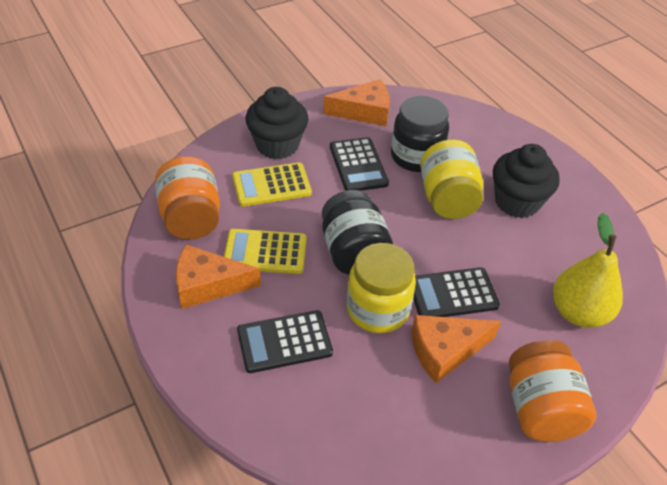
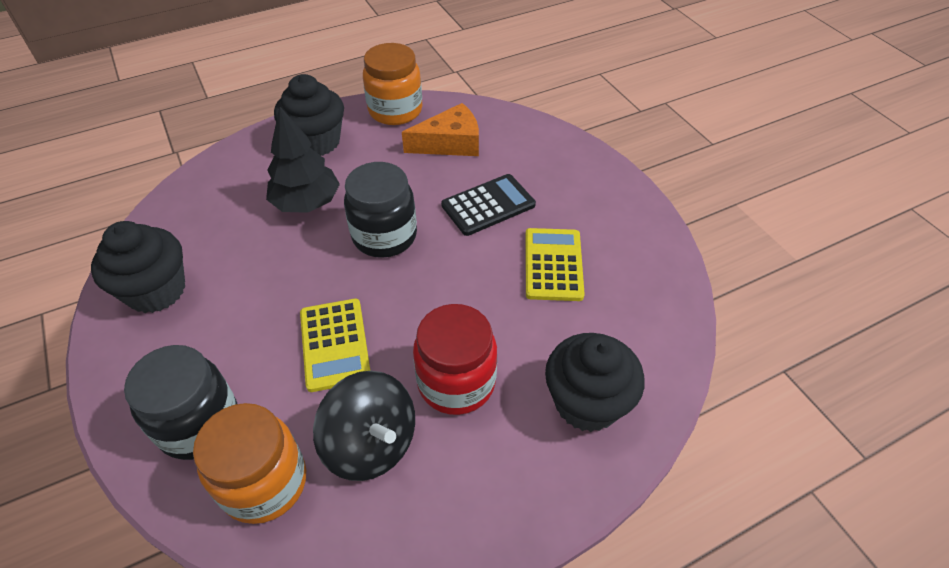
black calculator: 3 -> 1
black cupcake: 2 -> 3
black spinning top: 0 -> 1
black tree: 0 -> 1
orange cheese: 3 -> 1
red jar: 0 -> 1
yellow jar: 2 -> 0
yellow pear: 1 -> 0

